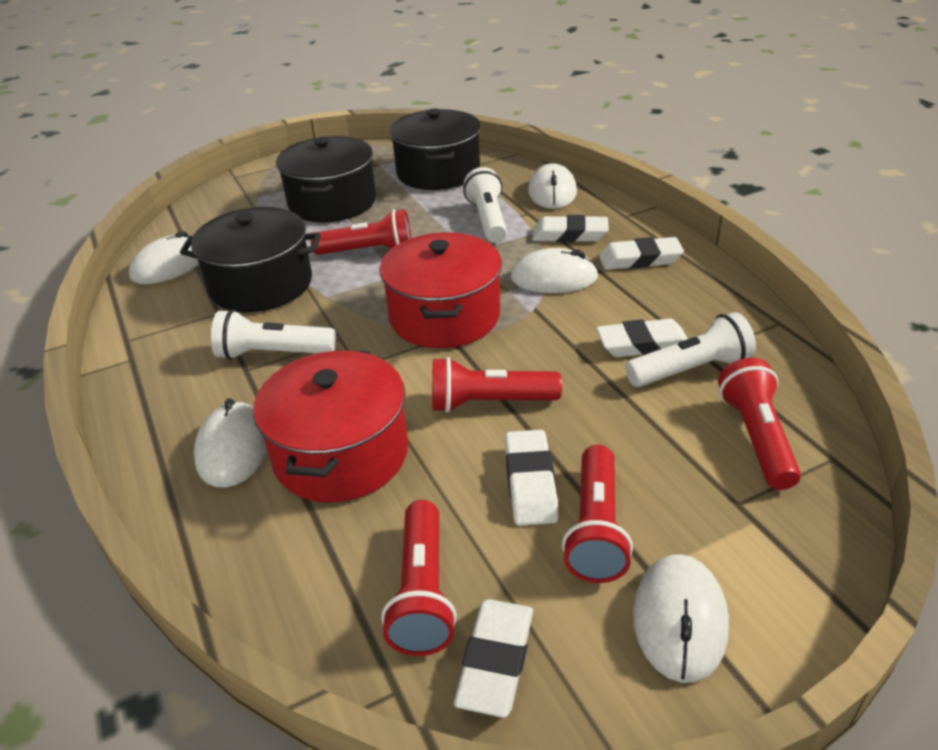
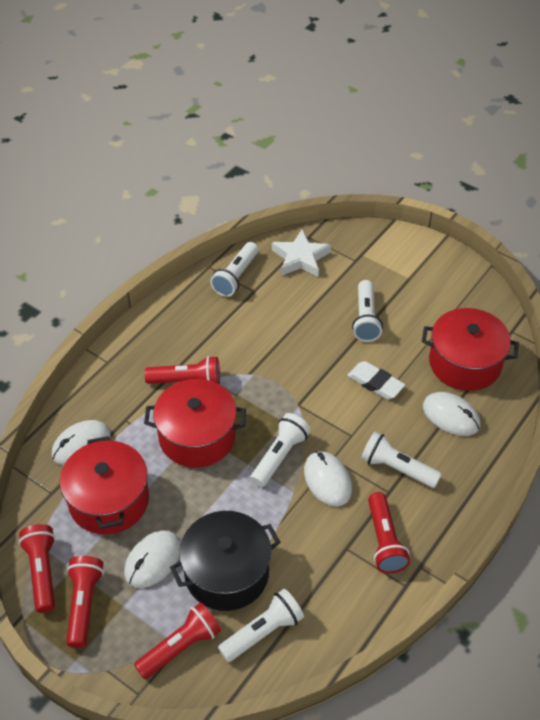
black pot: 3 -> 1
red pot: 2 -> 3
white eraser: 5 -> 1
white flashlight: 3 -> 5
white mouse: 5 -> 4
white star: 0 -> 1

